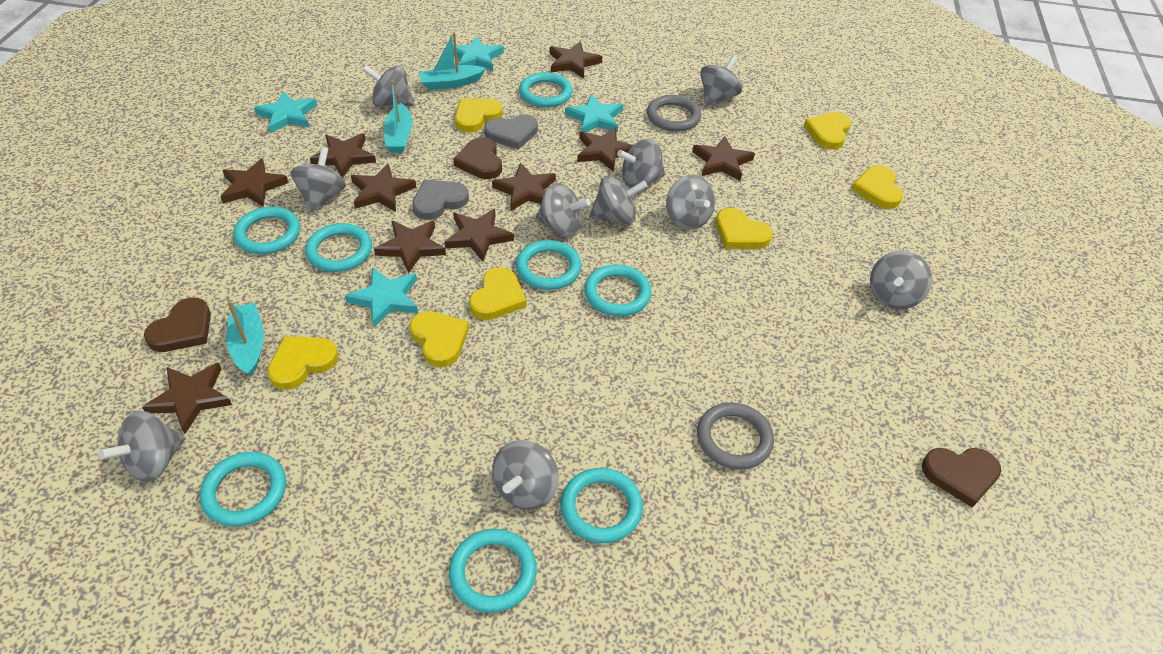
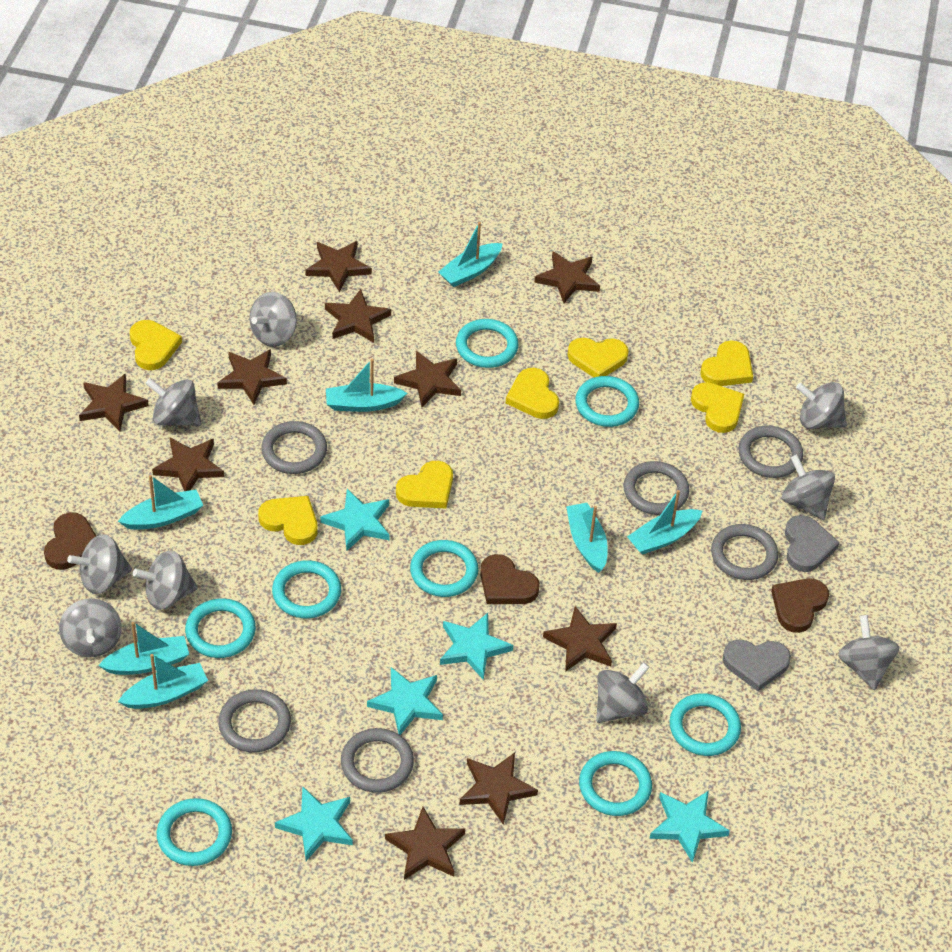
grey ring: 2 -> 6
grey spinning top: 10 -> 9
turquoise boat: 3 -> 7
turquoise star: 4 -> 5

